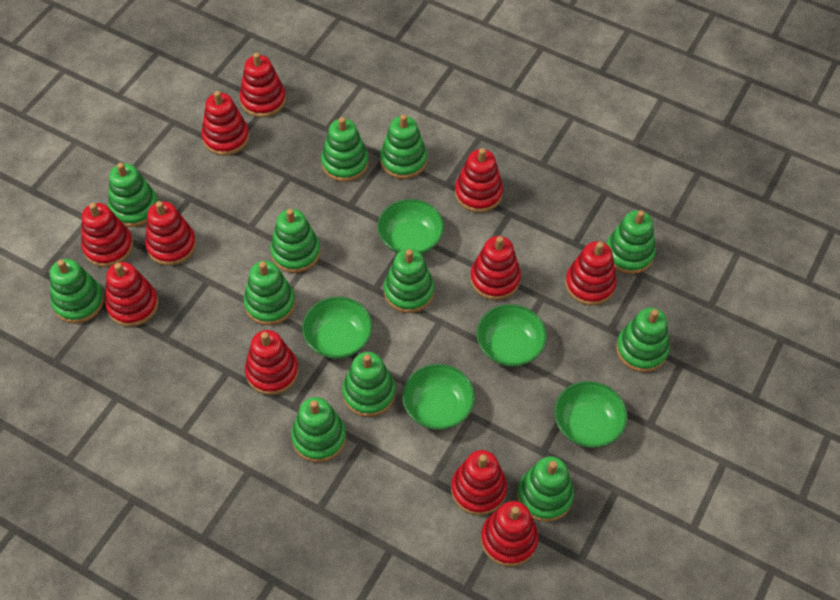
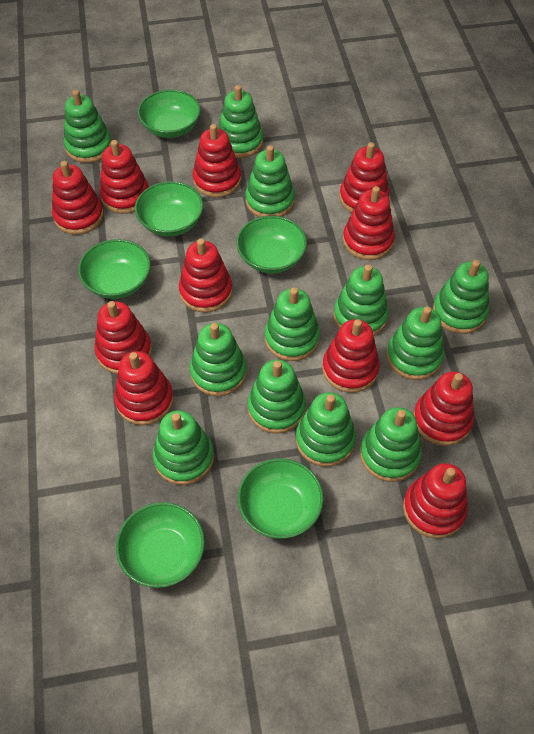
green bowl: 5 -> 6

